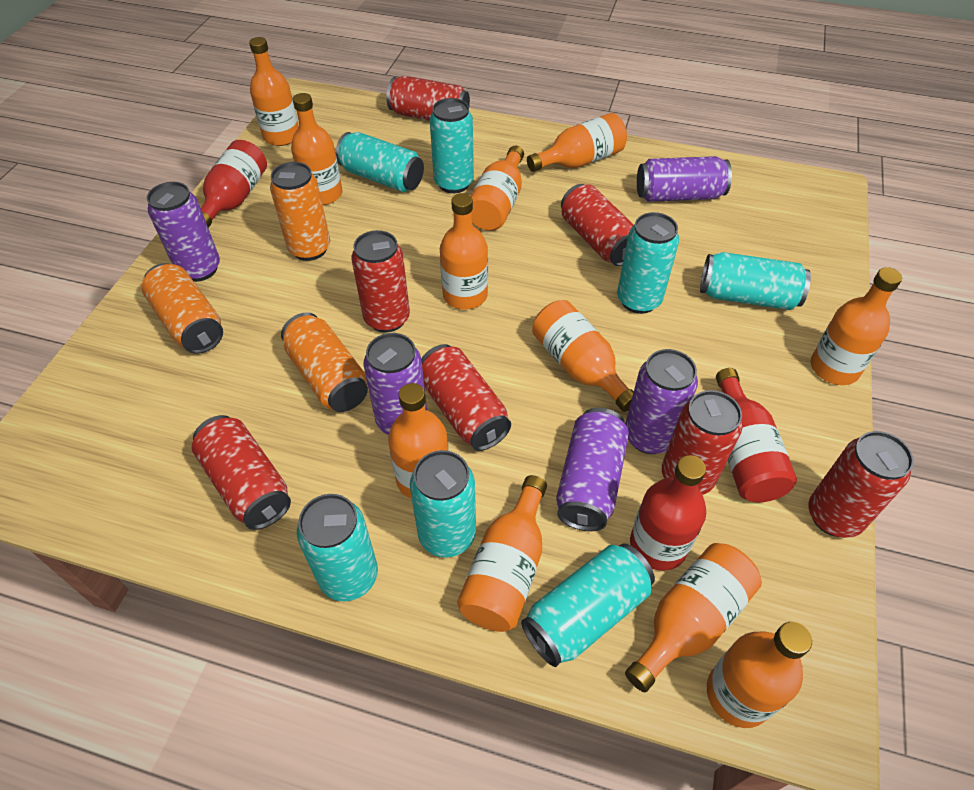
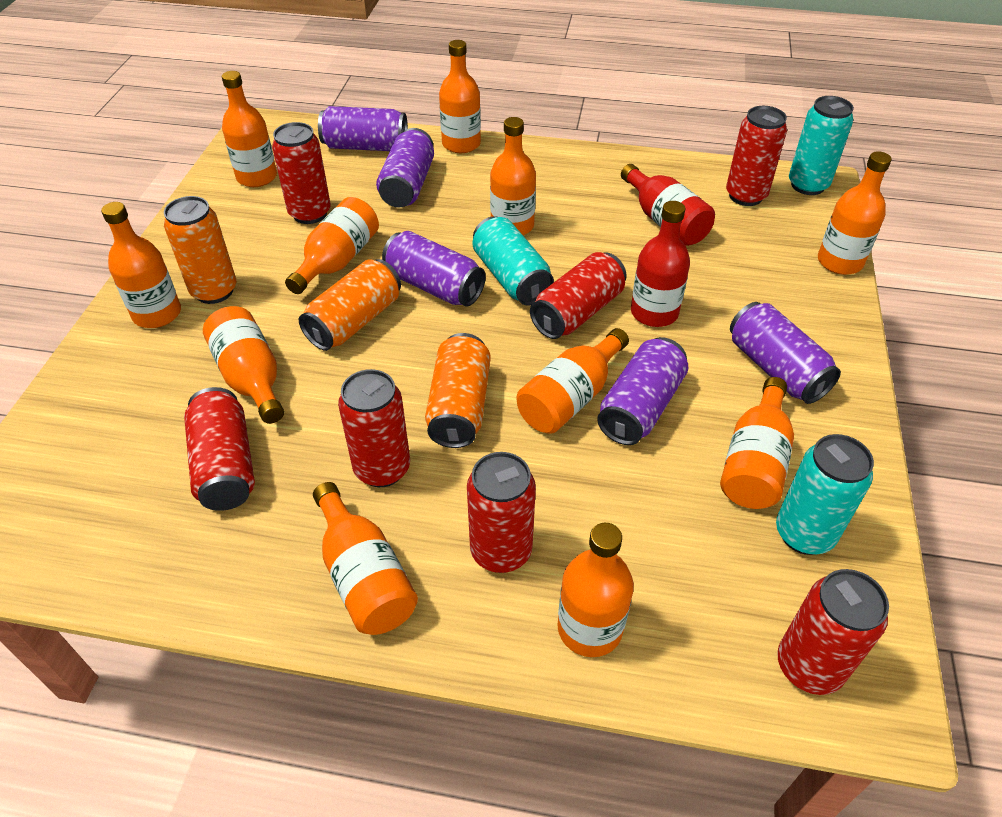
red bottle: 3 -> 2
turquoise can: 7 -> 3

